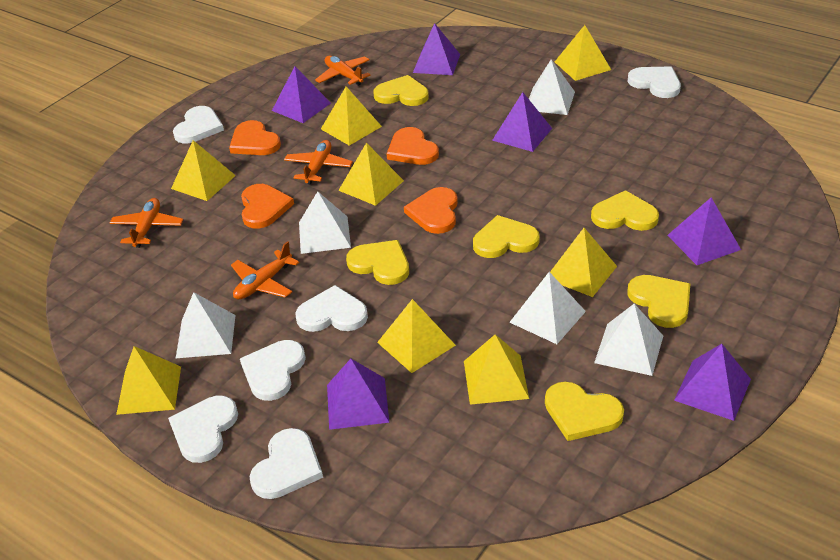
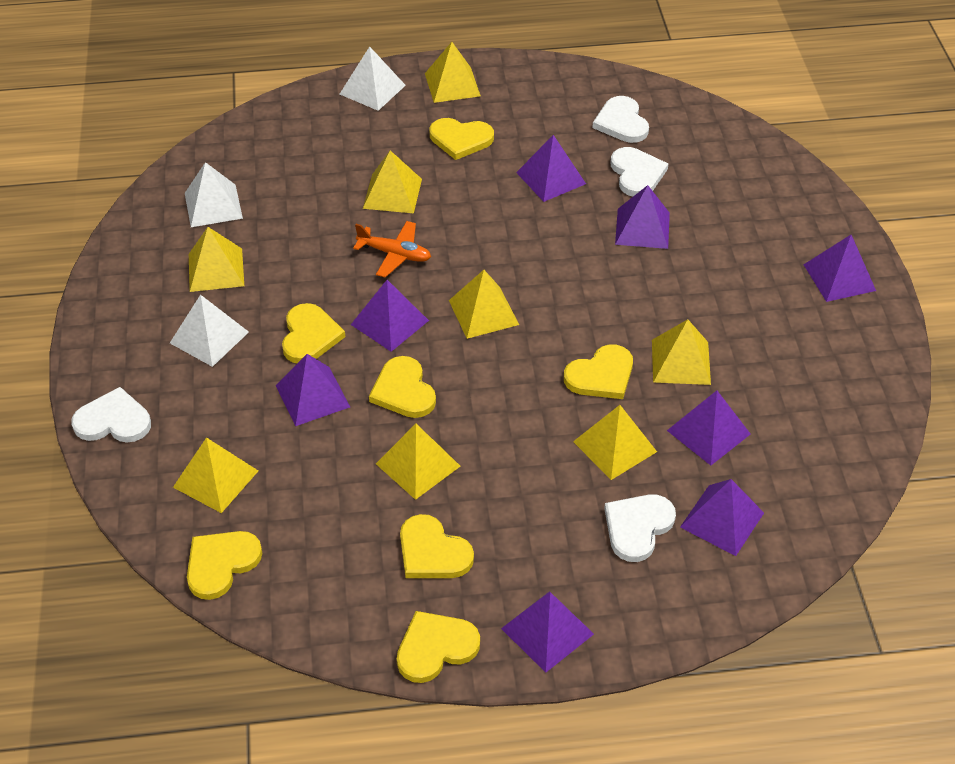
orange heart: 4 -> 0
orange plane: 4 -> 1
purple pyramid: 6 -> 8
white heart: 6 -> 4
white pyramid: 5 -> 3
yellow heart: 6 -> 7

